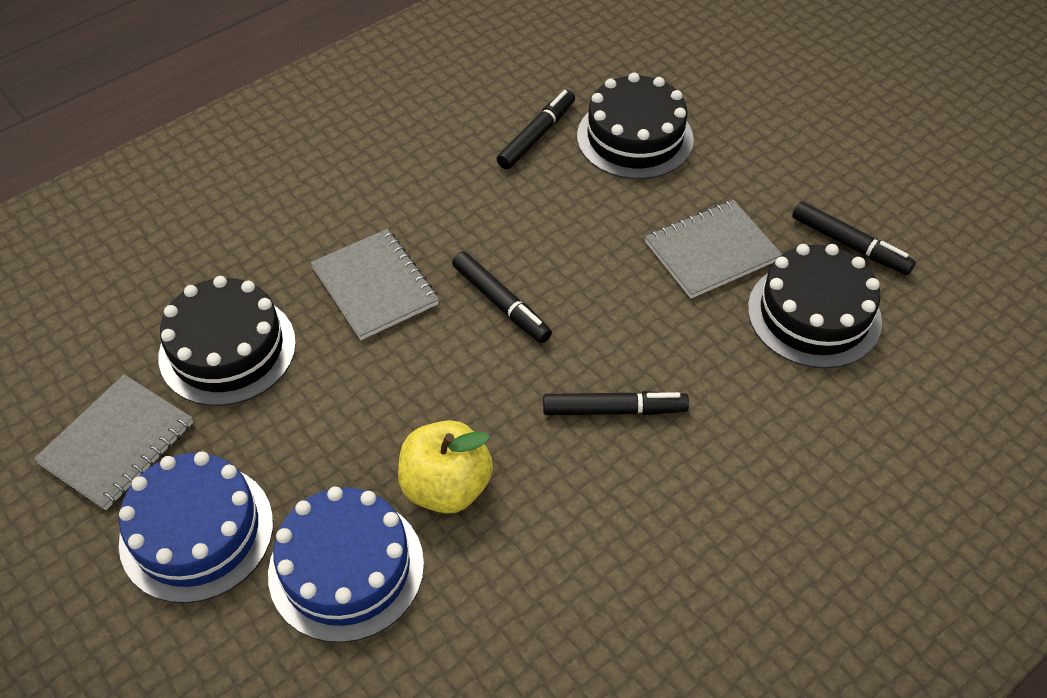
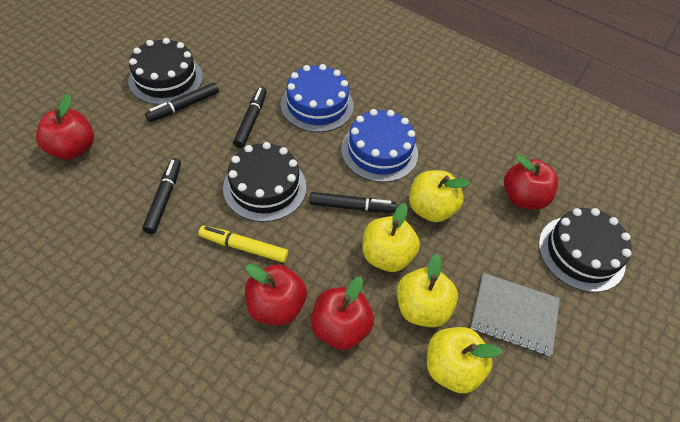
grey notebook: 3 -> 1
red apple: 0 -> 4
yellow apple: 1 -> 4
yellow marker: 0 -> 1

